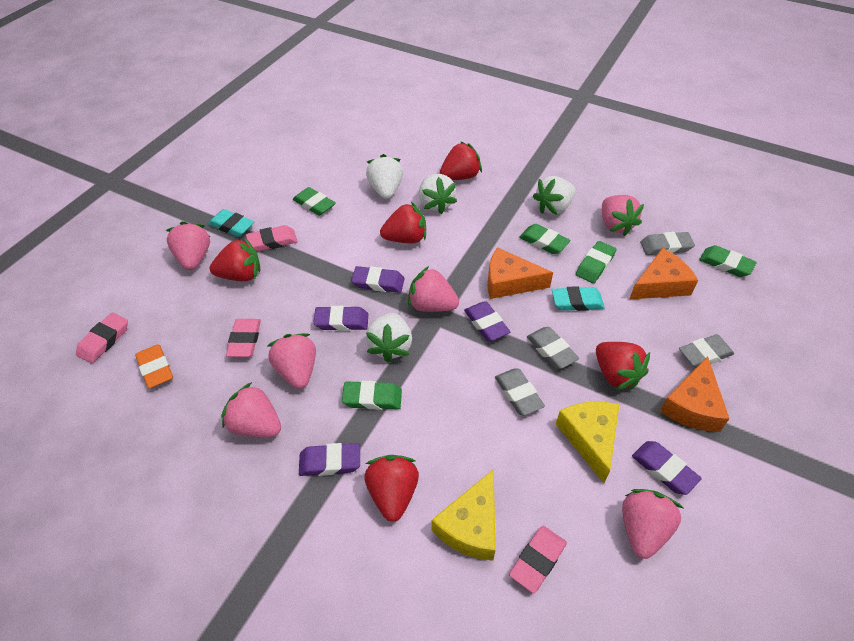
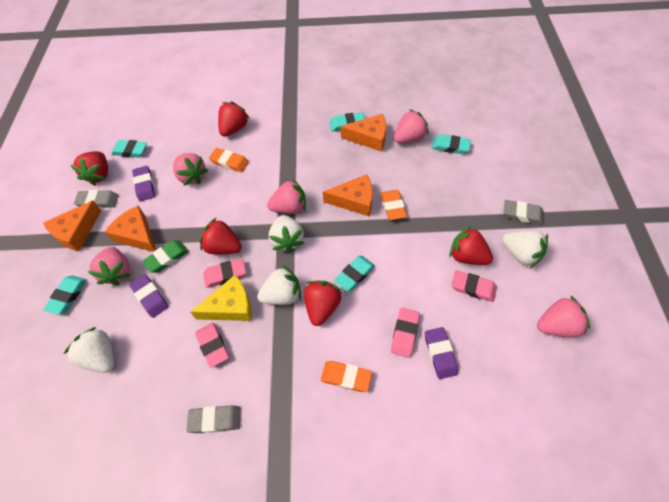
green eraser: 5 -> 1
grey eraser: 4 -> 3
orange cheese: 3 -> 4
orange eraser: 1 -> 3
pink strawberry: 6 -> 5
purple eraser: 5 -> 3
turquoise eraser: 2 -> 5
yellow cheese: 2 -> 1

